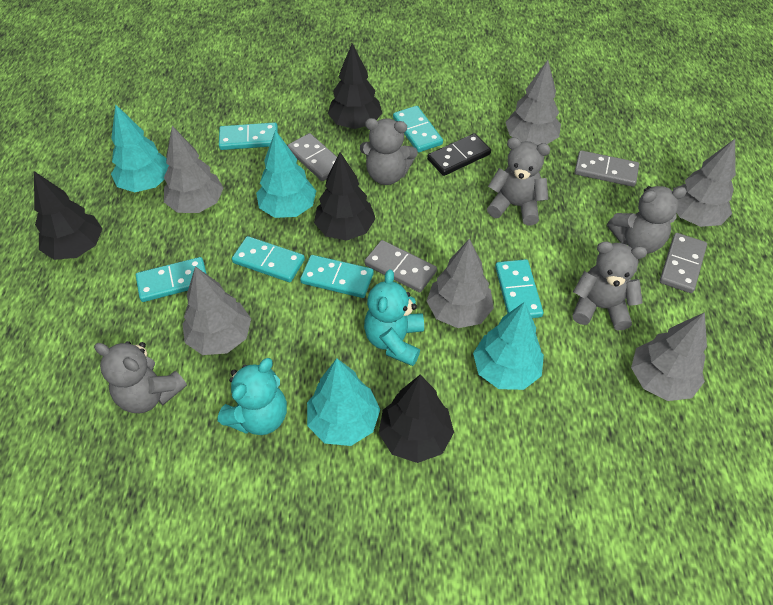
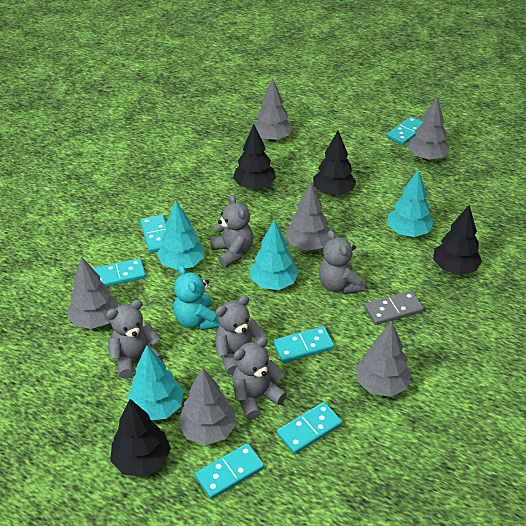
black domino: 1 -> 0
grey domino: 4 -> 1
turquoise teddy bear: 2 -> 1

